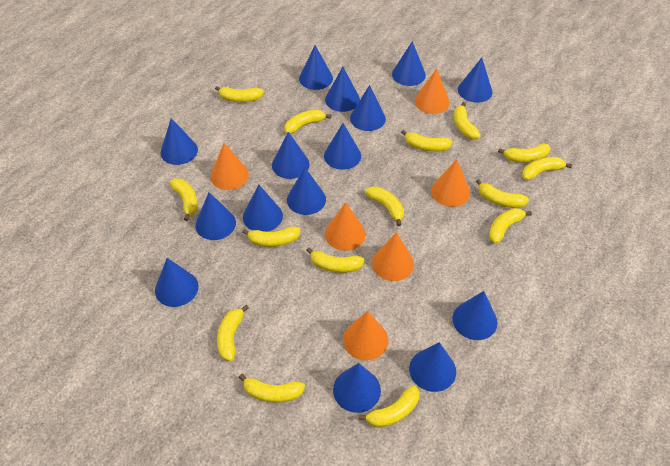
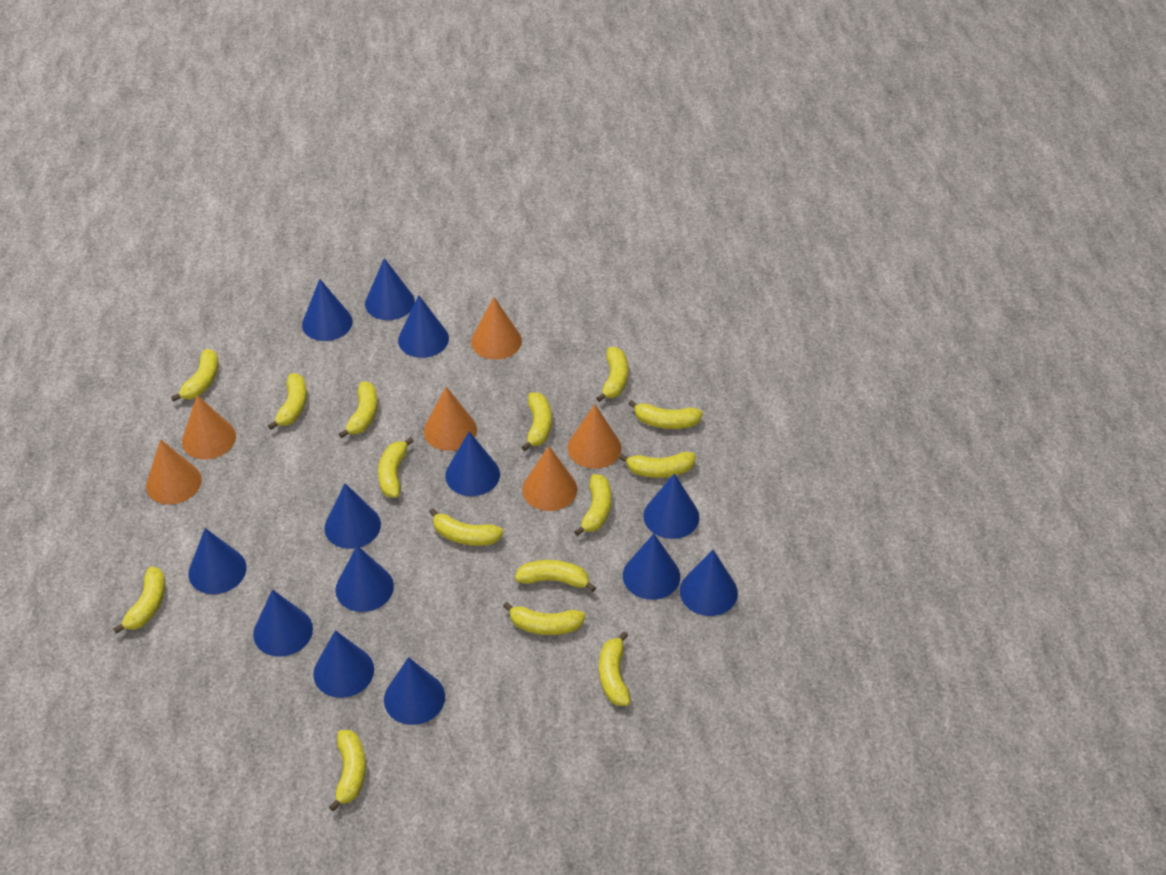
blue cone: 15 -> 13

